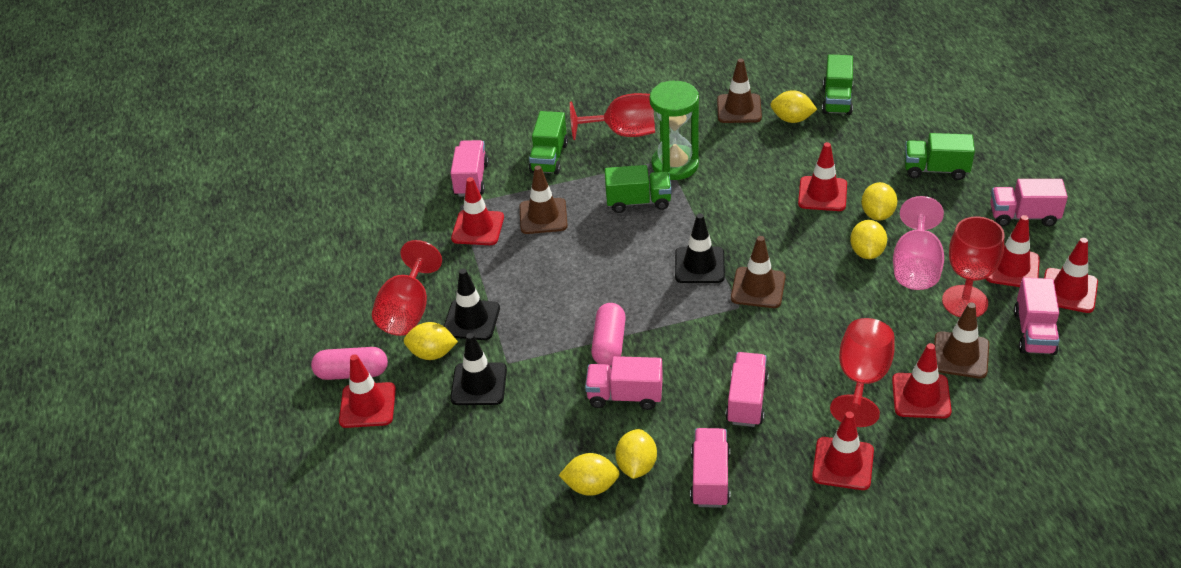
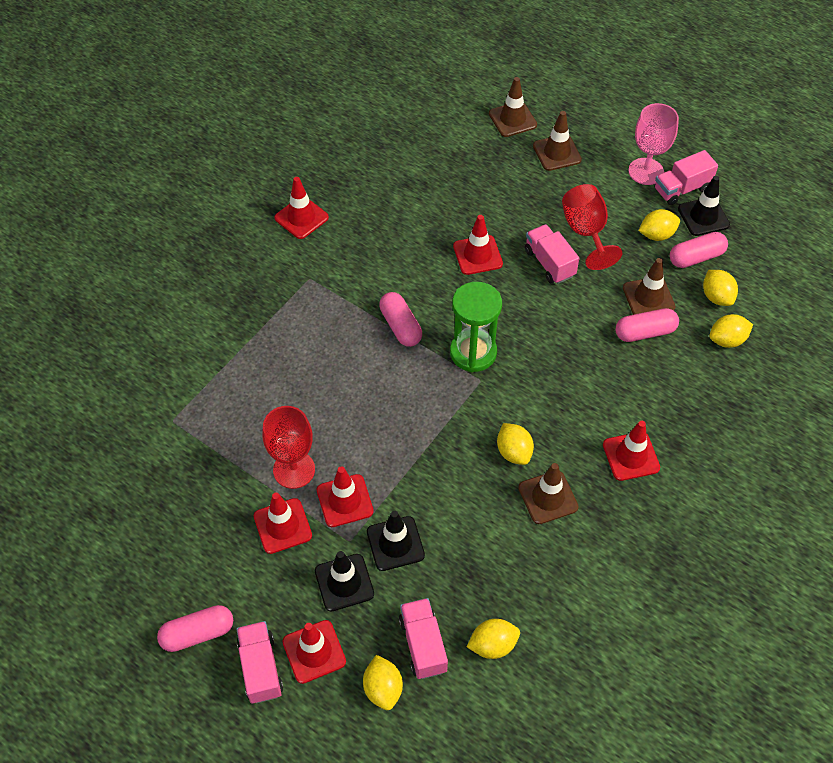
green truck: 4 -> 0
pink capsule: 2 -> 4
pink truck: 6 -> 4
red goblet: 4 -> 2
red traffic cone: 7 -> 6

